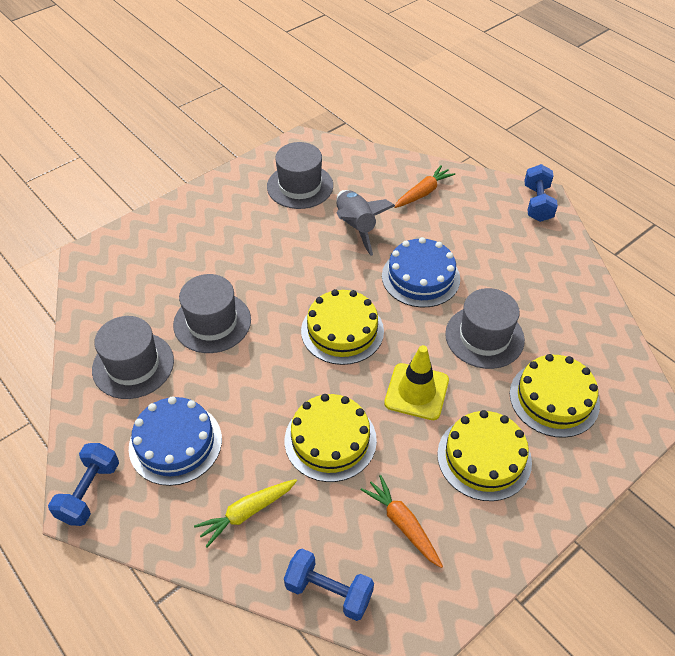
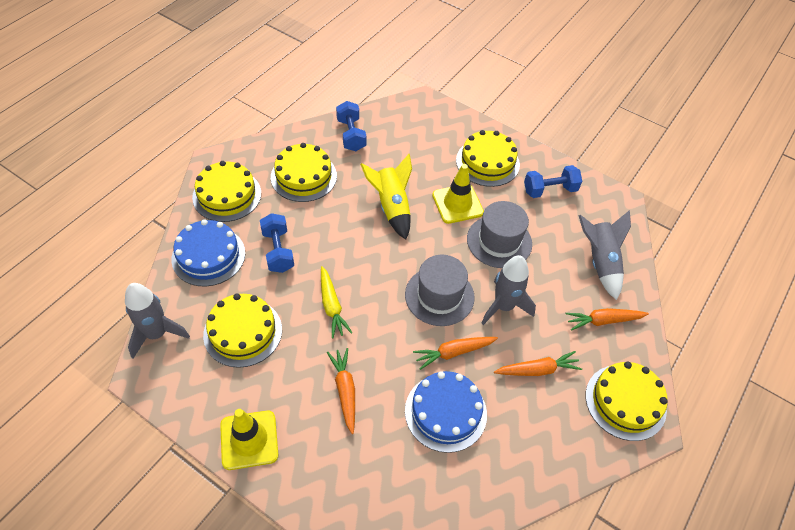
grey hat: 4 -> 2
grey rocket: 1 -> 3
orange carrot: 2 -> 4
yellow cake: 4 -> 5
yellow rocket: 0 -> 1
yellow traffic cone: 1 -> 2

